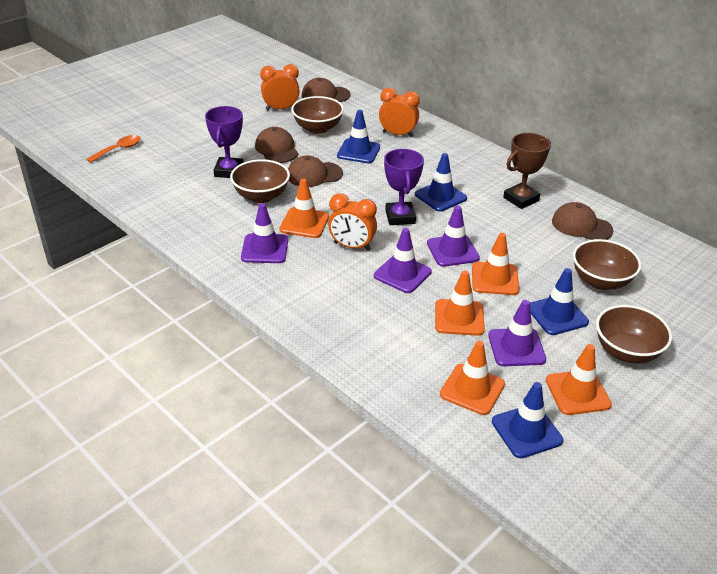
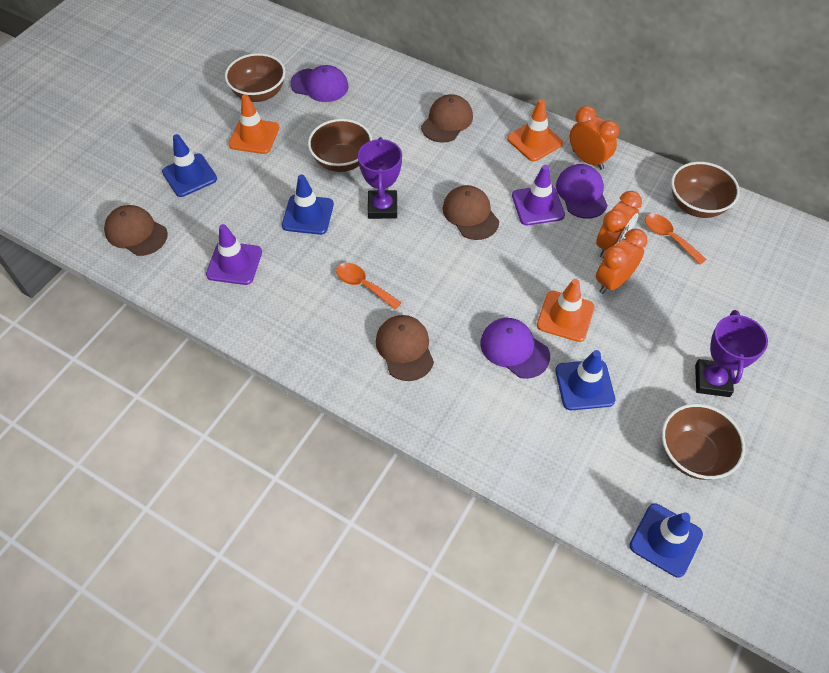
brown trophy: 1 -> 0
orange spoon: 1 -> 2
orange traffic cone: 5 -> 3
purple cap: 0 -> 3
purple traffic cone: 4 -> 2

